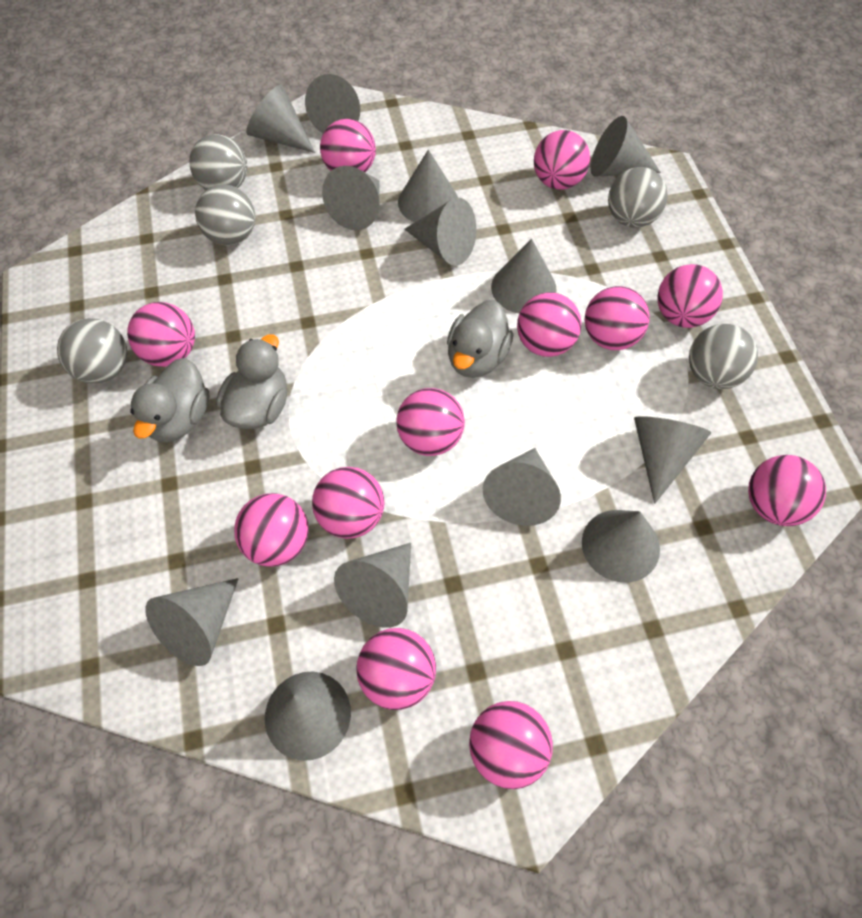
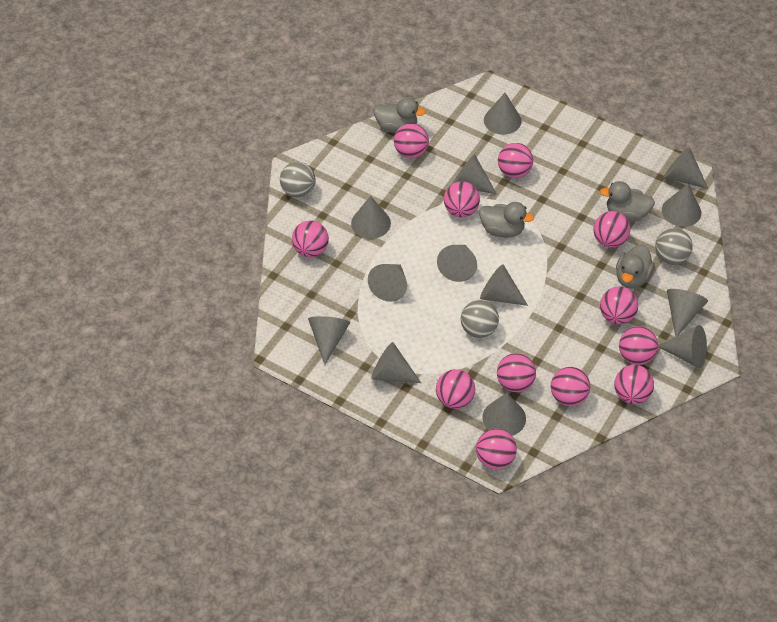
grey ball: 5 -> 3
grey duck: 3 -> 4

